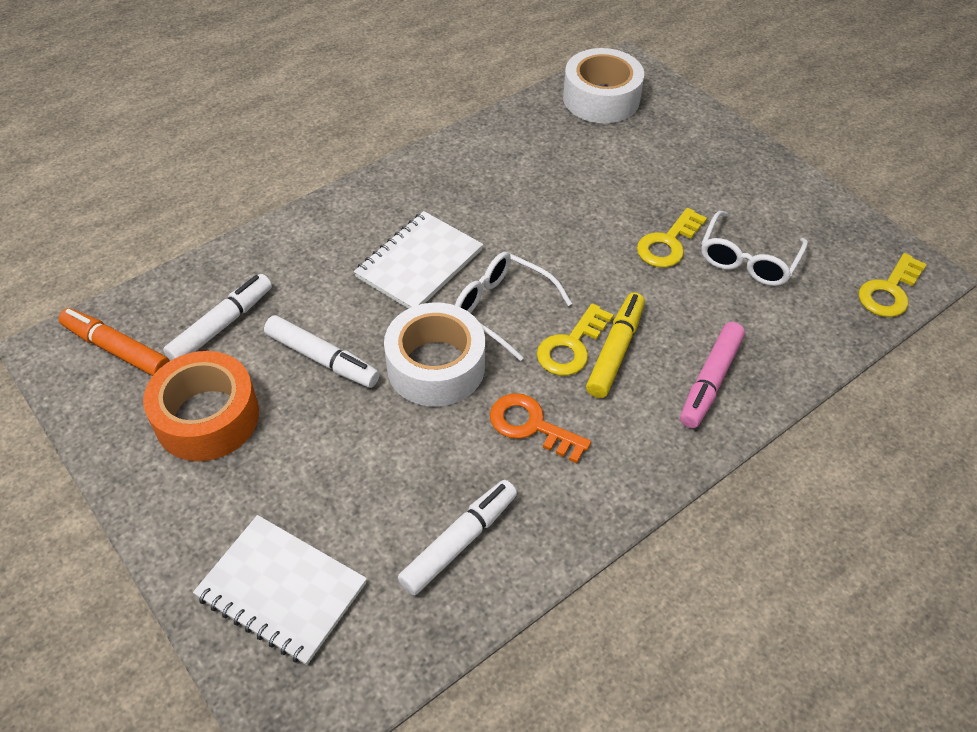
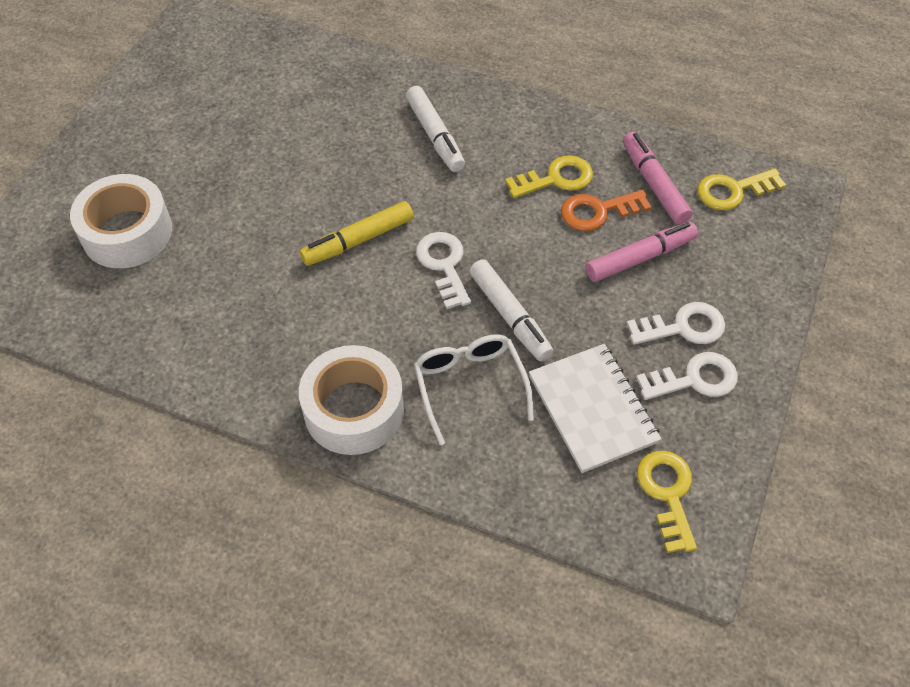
orange marker: 1 -> 0
orange tape: 1 -> 0
pink marker: 1 -> 2
white glasses: 2 -> 1
white key: 0 -> 3
white marker: 3 -> 2
white notebook: 2 -> 1

